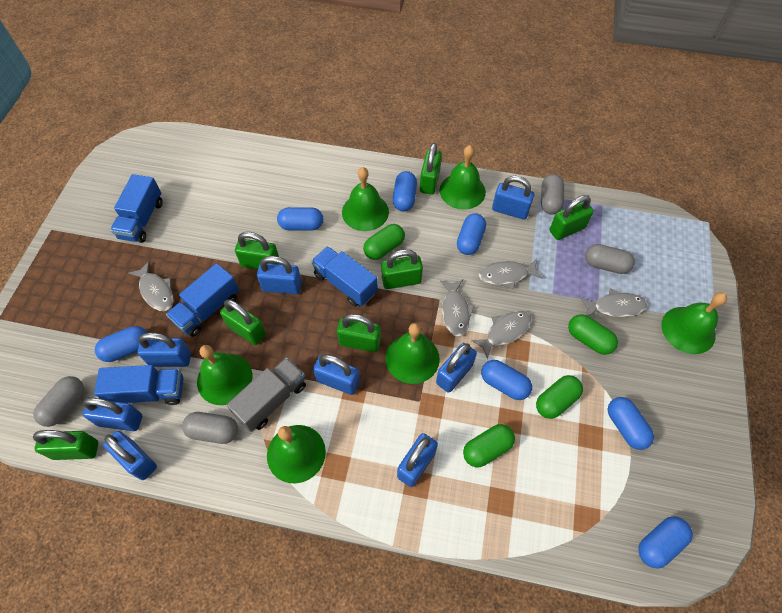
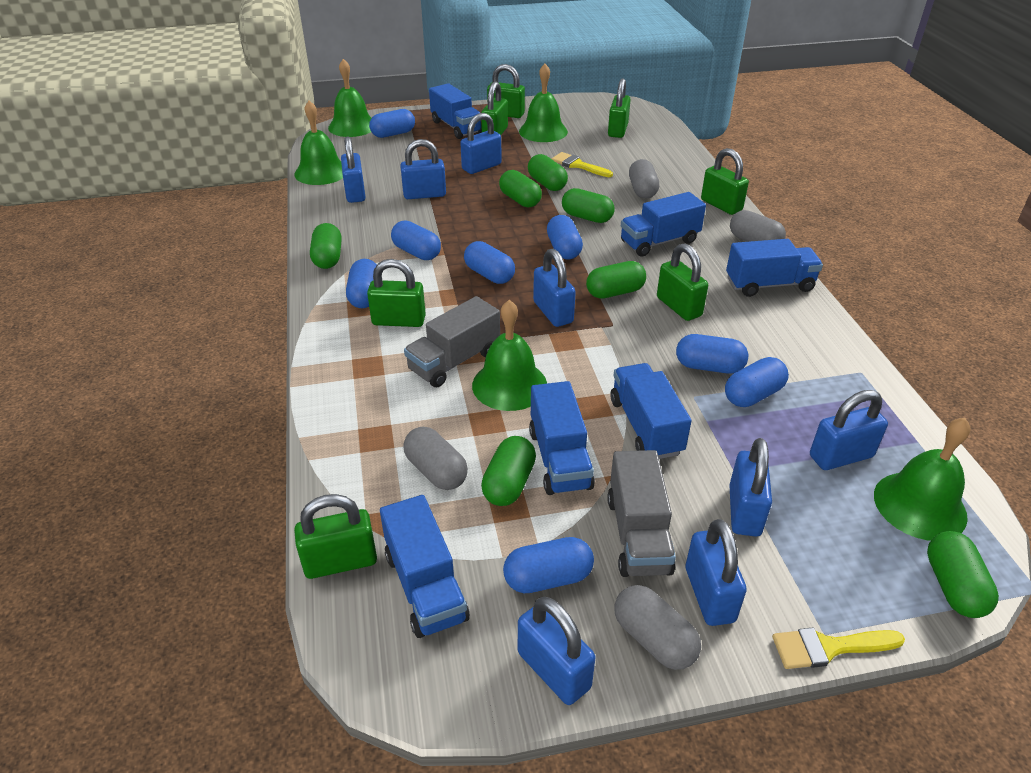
blue capsule: 7 -> 8
blue truck: 4 -> 6
green bell: 6 -> 5
green capsule: 4 -> 7
grey fish: 5 -> 0
grey truck: 1 -> 2
yellow brush: 0 -> 2

